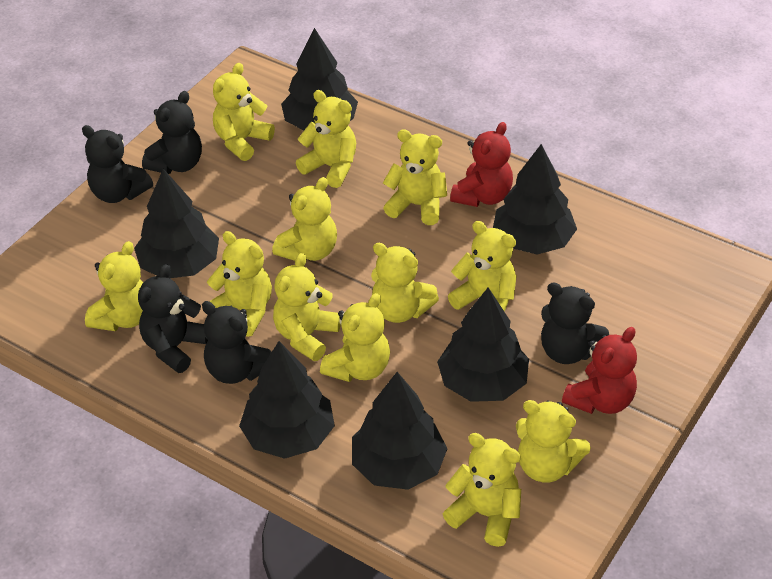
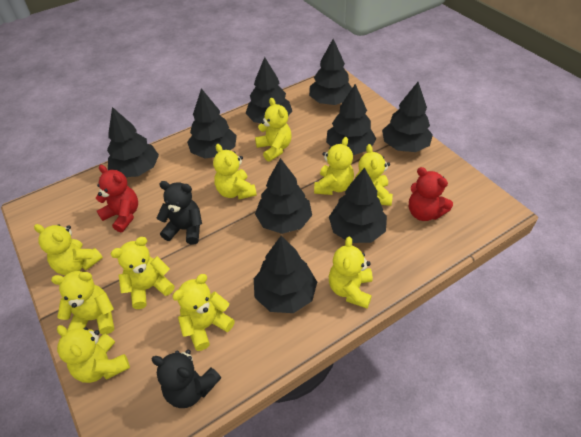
black teddy bear: 5 -> 2
black tree: 6 -> 9
yellow teddy bear: 12 -> 10

